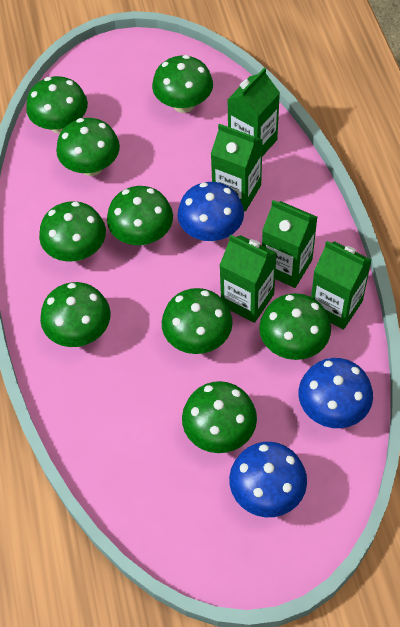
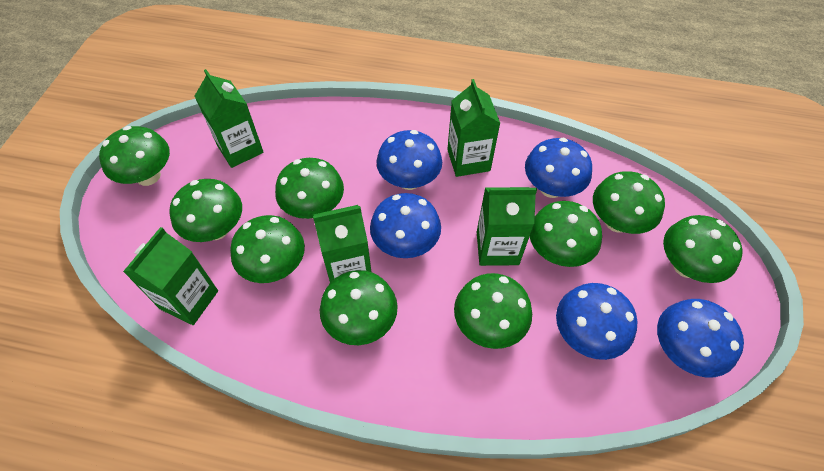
blue mushroom: 3 -> 5

